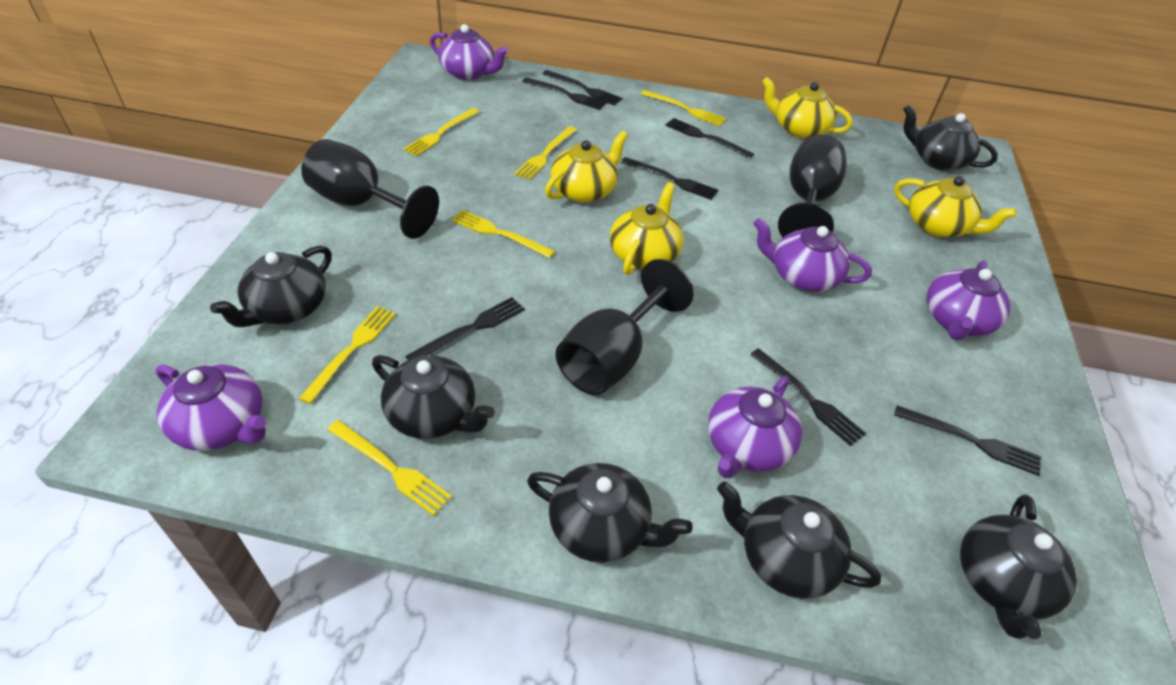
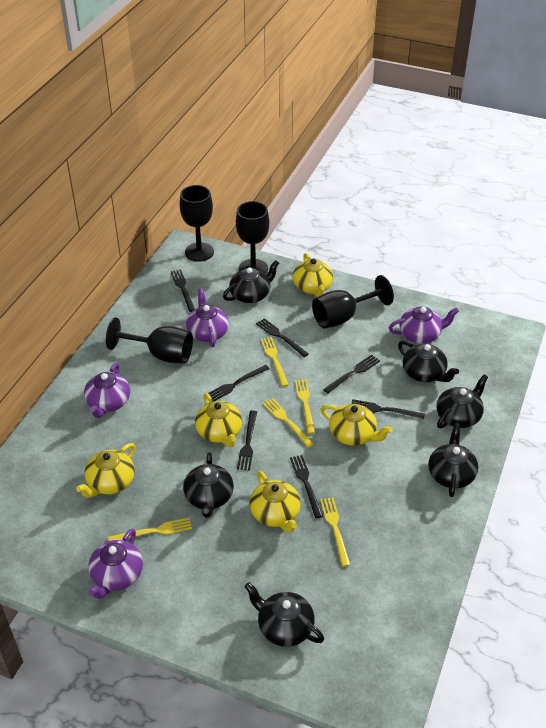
black goblet: 3 -> 4
purple teapot: 5 -> 4
yellow fork: 6 -> 5
yellow teapot: 4 -> 5

